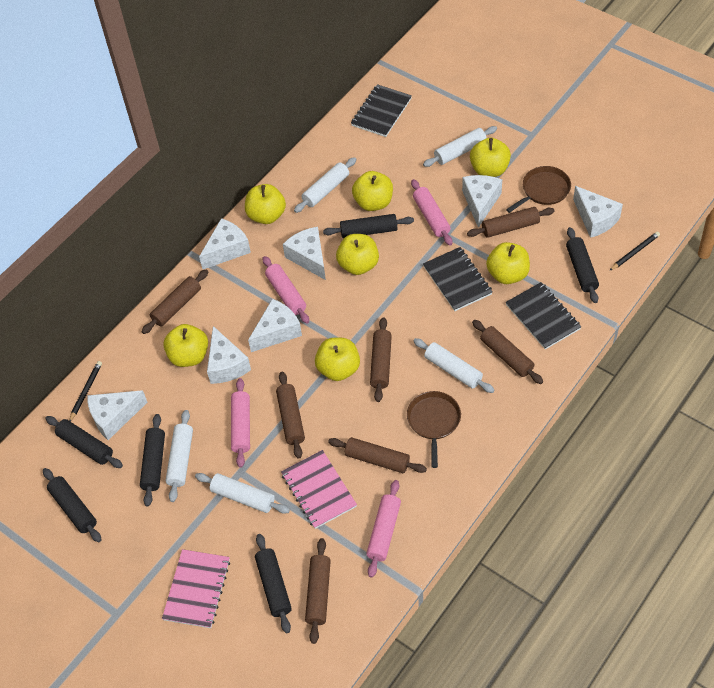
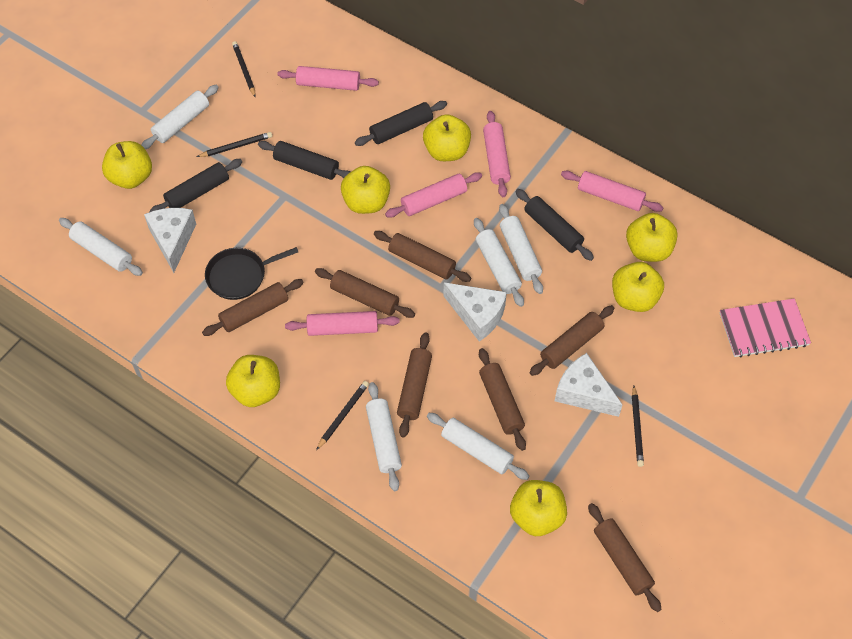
black notebook: 3 -> 0
black pan: 0 -> 1
black pencil: 2 -> 4
black rolling pin: 6 -> 4
brown pan: 2 -> 0
pink notebook: 2 -> 1
pink rolling pin: 4 -> 5
white cheese: 7 -> 3
white rolling pin: 5 -> 6

